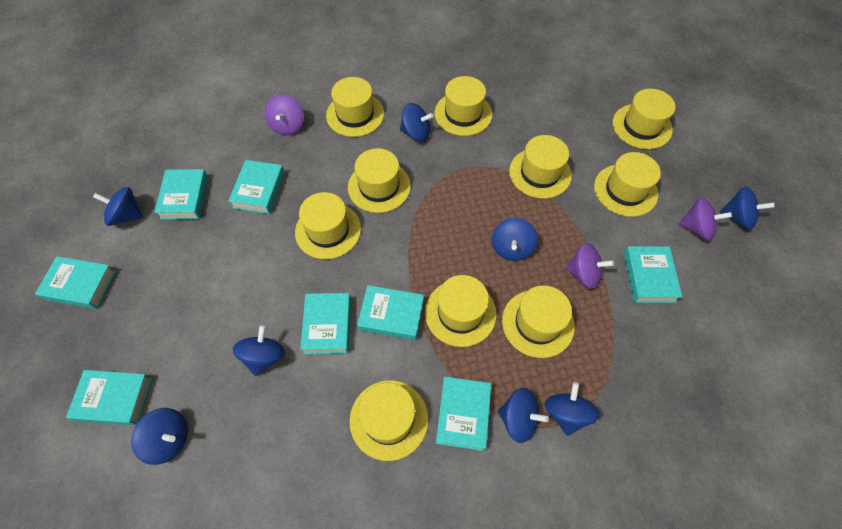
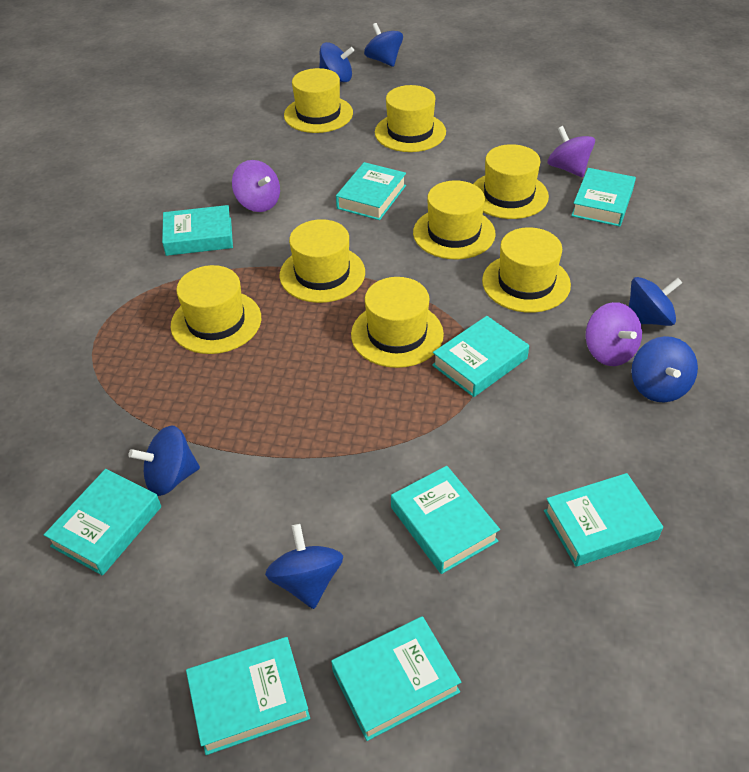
blue spinning top: 8 -> 6
turquoise book: 8 -> 9
yellow hat: 10 -> 8

